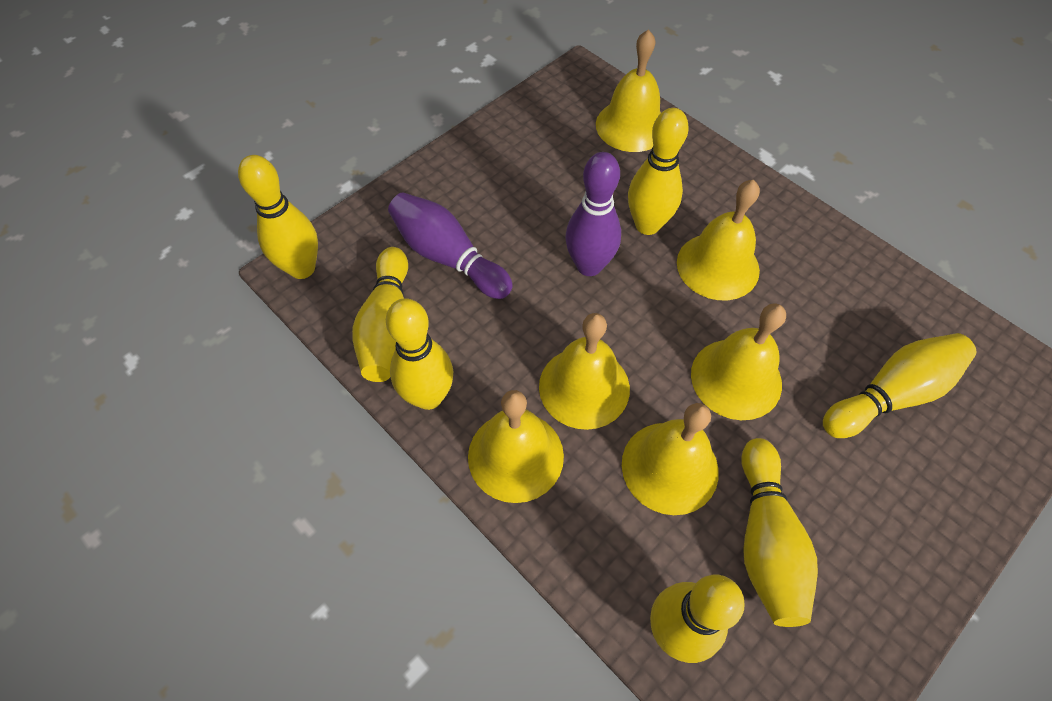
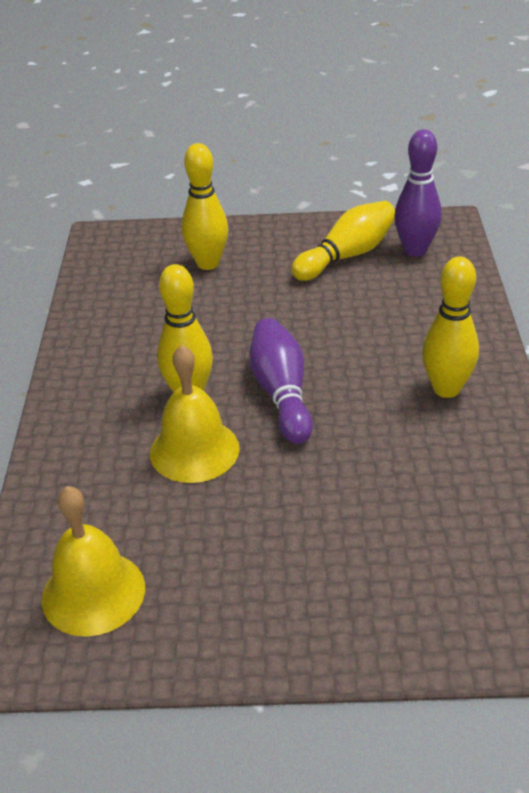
yellow bell: 6 -> 2
yellow bowling pin: 7 -> 4

